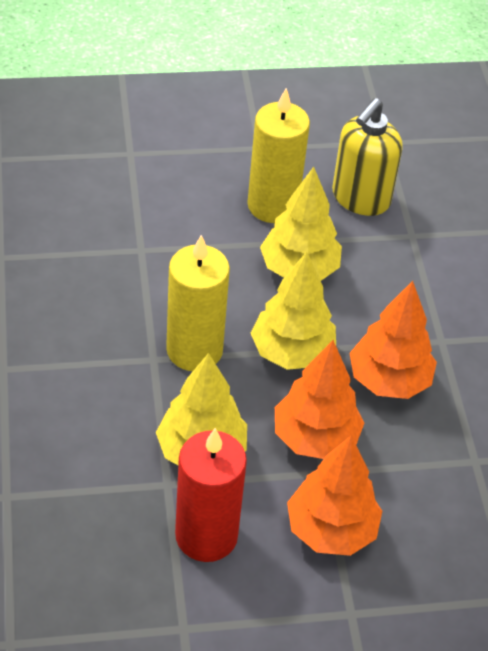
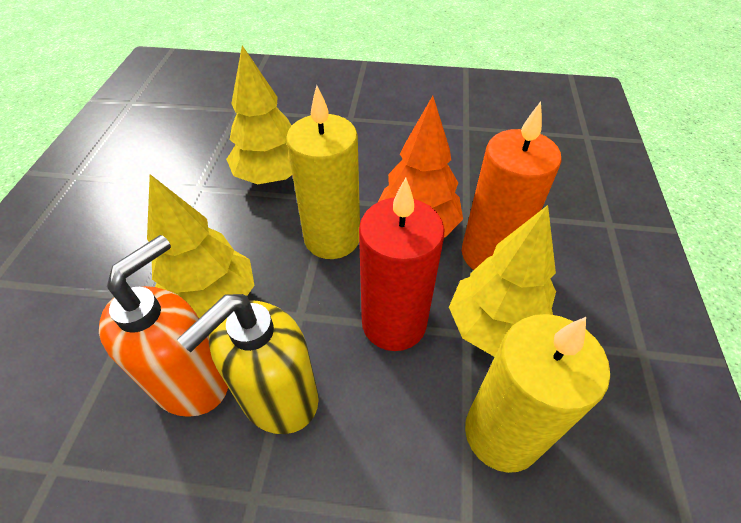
orange candle: 0 -> 1
orange soap dispenser: 0 -> 1
orange tree: 3 -> 1

